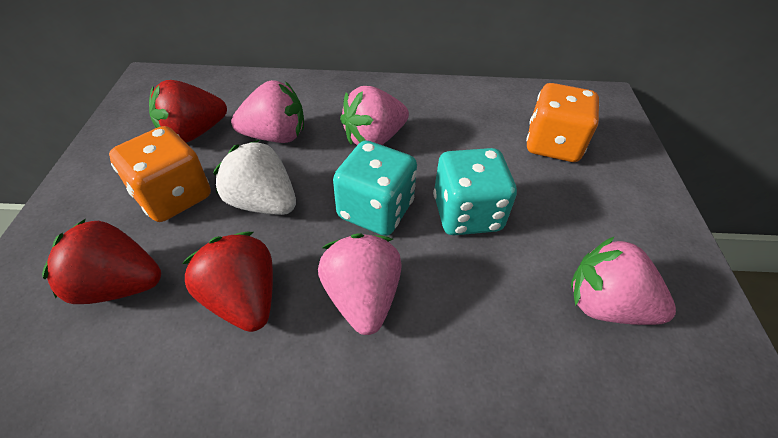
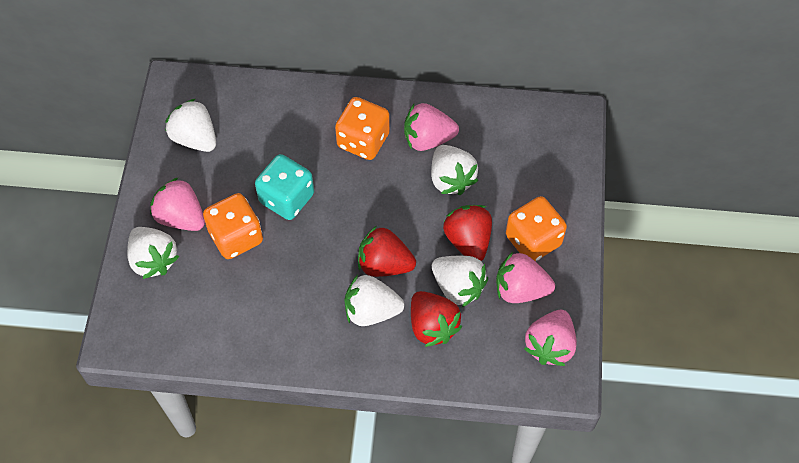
orange dice: 2 -> 3
turquoise dice: 2 -> 1
white strawberry: 1 -> 5

